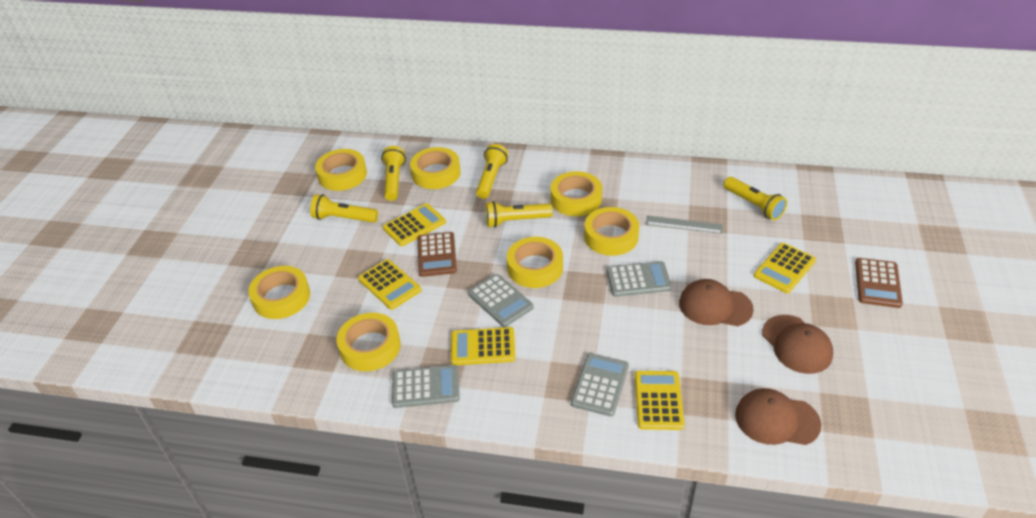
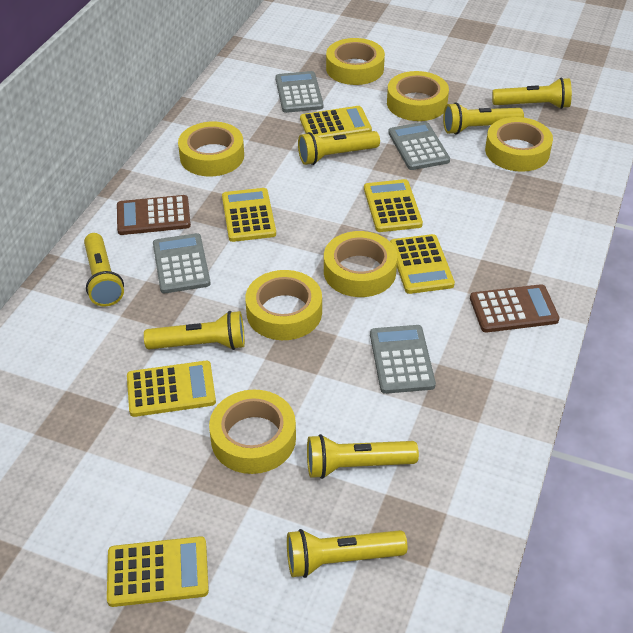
brown cap: 3 -> 0
grey ruler: 1 -> 0
yellow calculator: 5 -> 6
yellow flashlight: 5 -> 7

